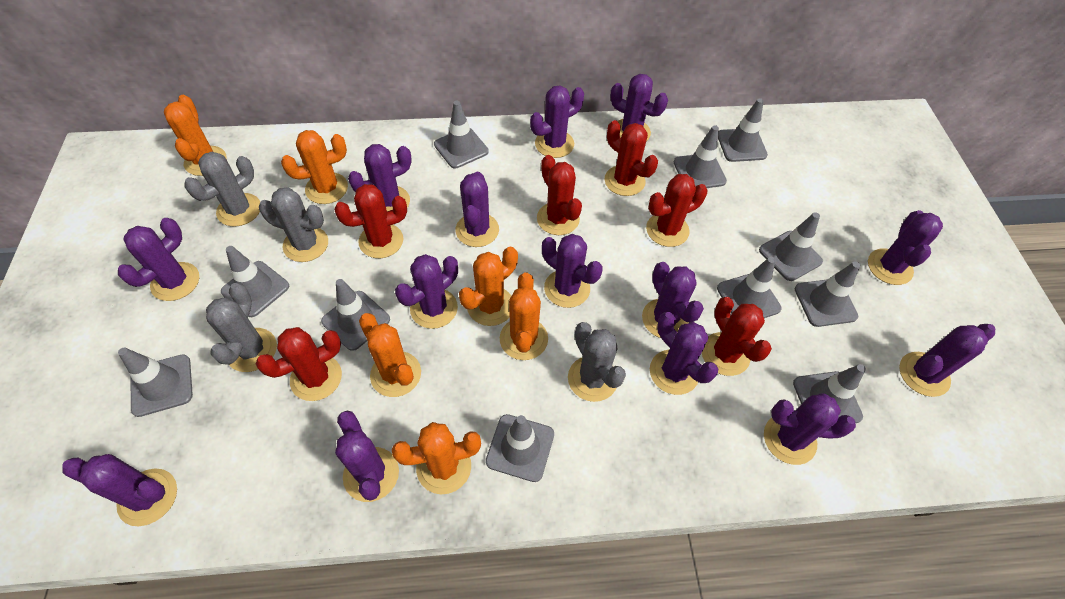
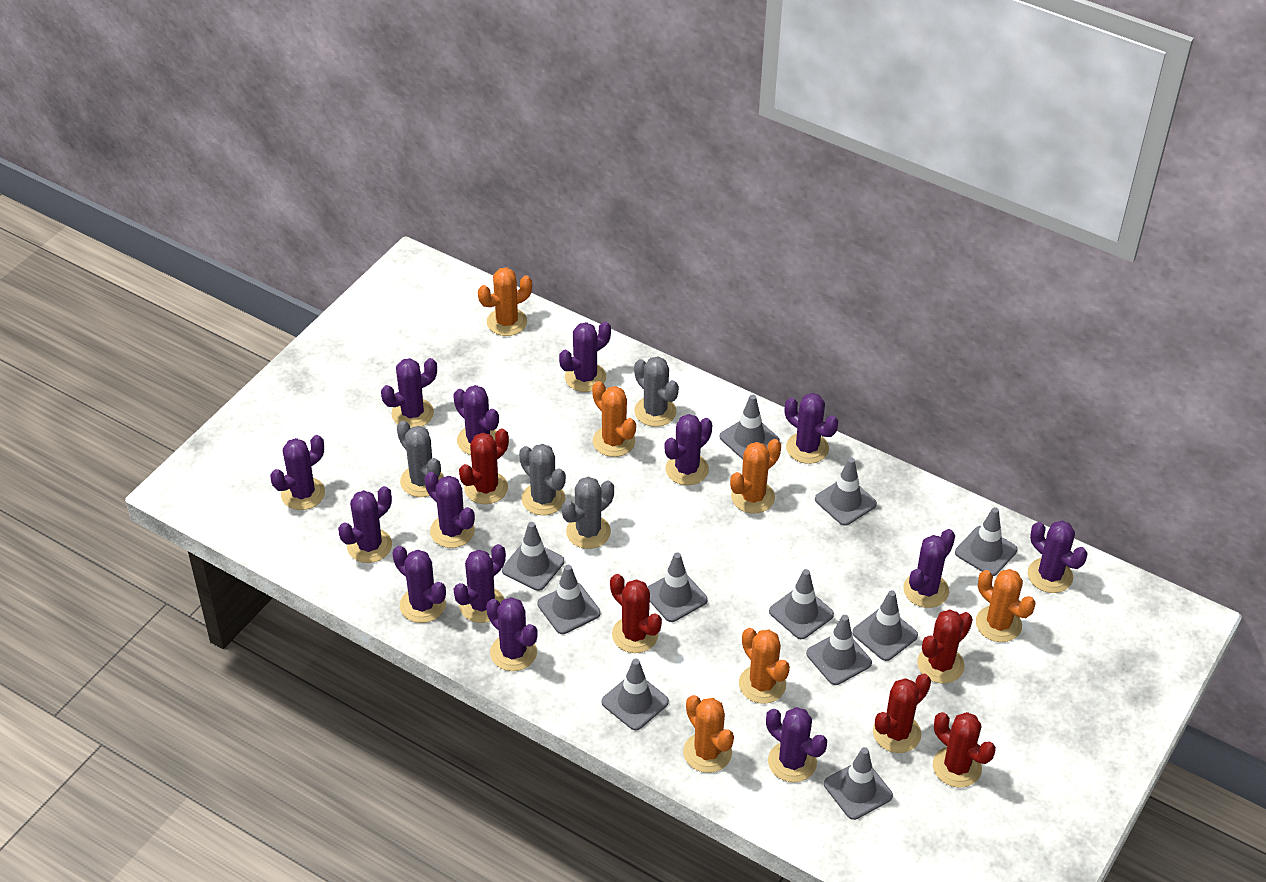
red cactus: 6 -> 5

